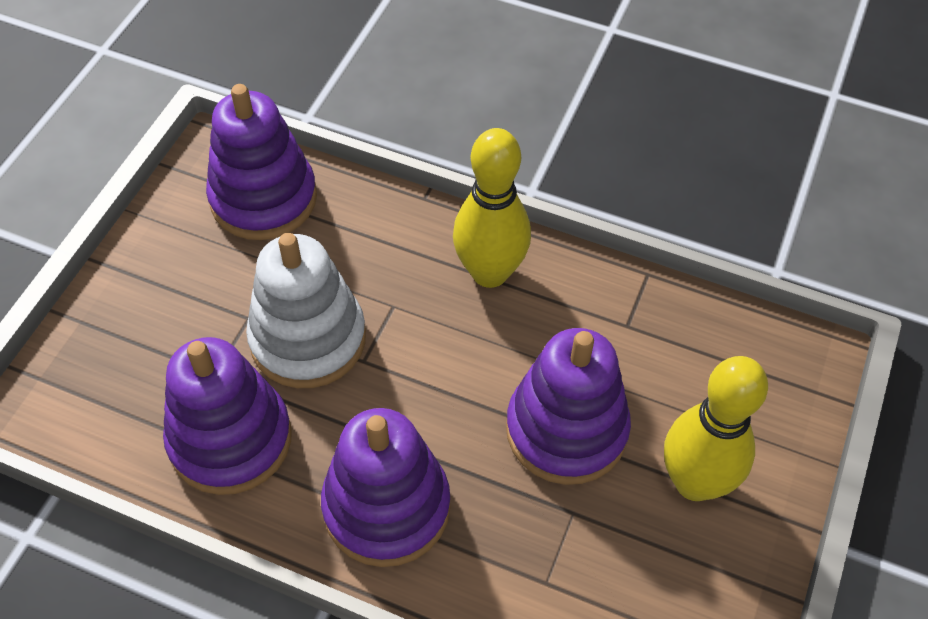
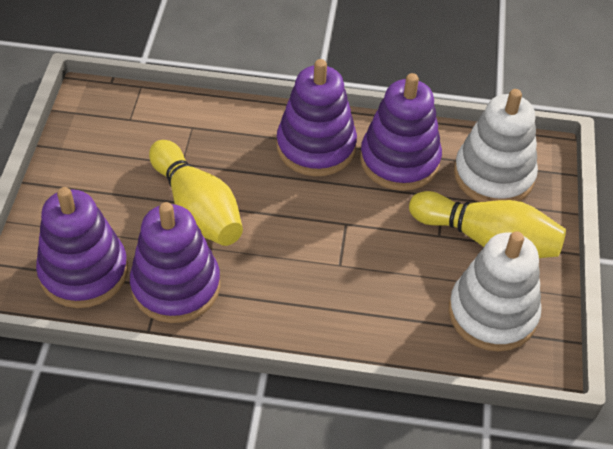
white stacking toy: 1 -> 2

